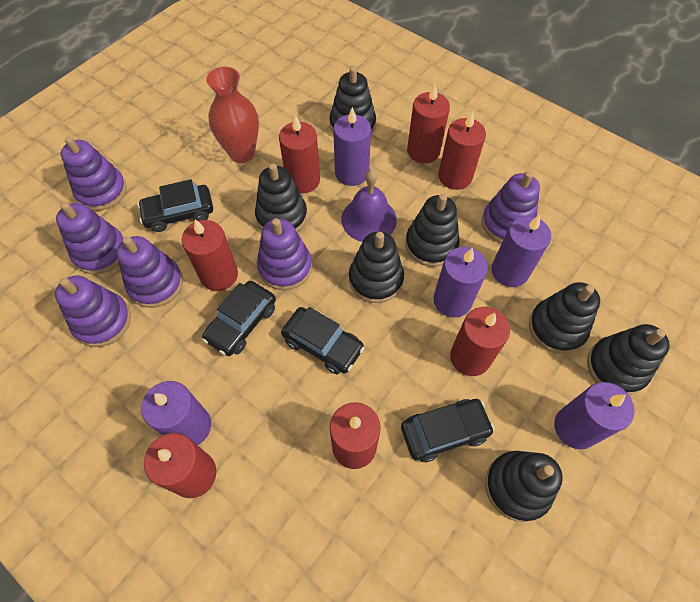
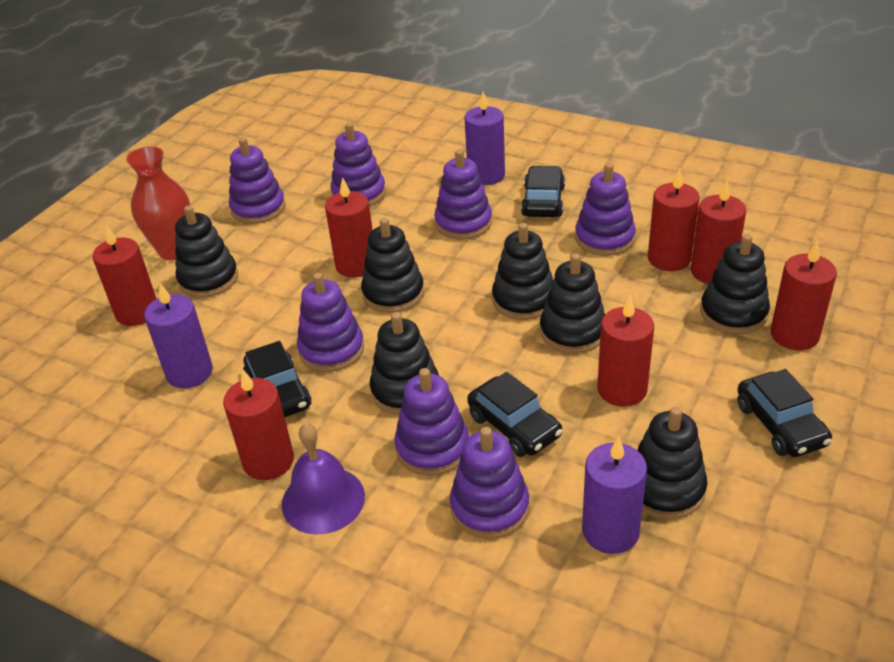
purple candle: 5 -> 3
purple stacking toy: 6 -> 7

